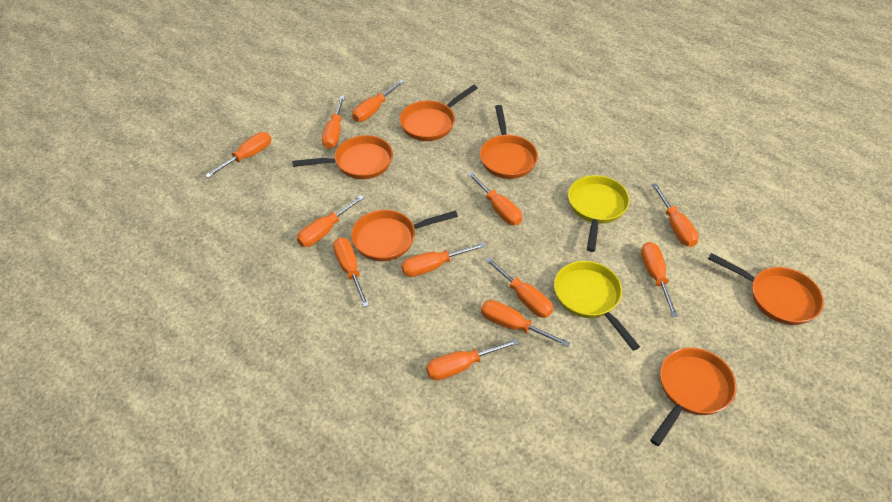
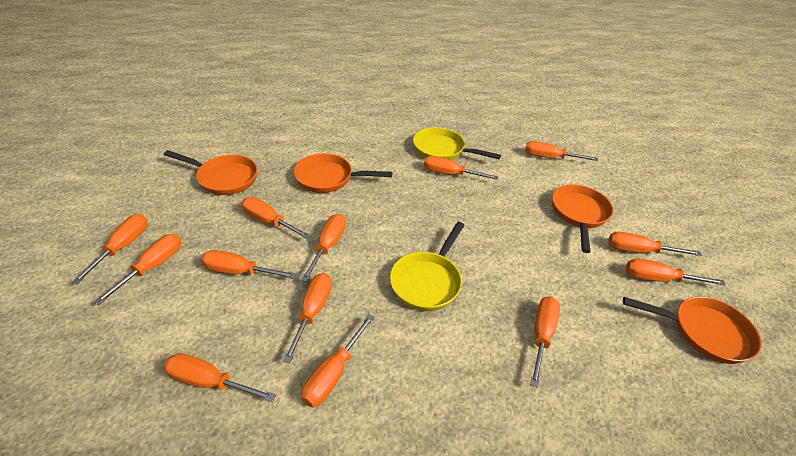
orange pan: 6 -> 4
orange screwdriver: 12 -> 13

